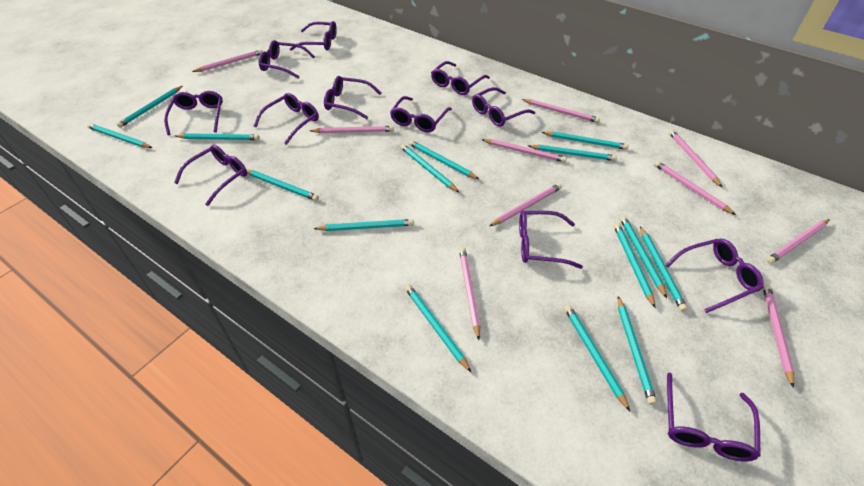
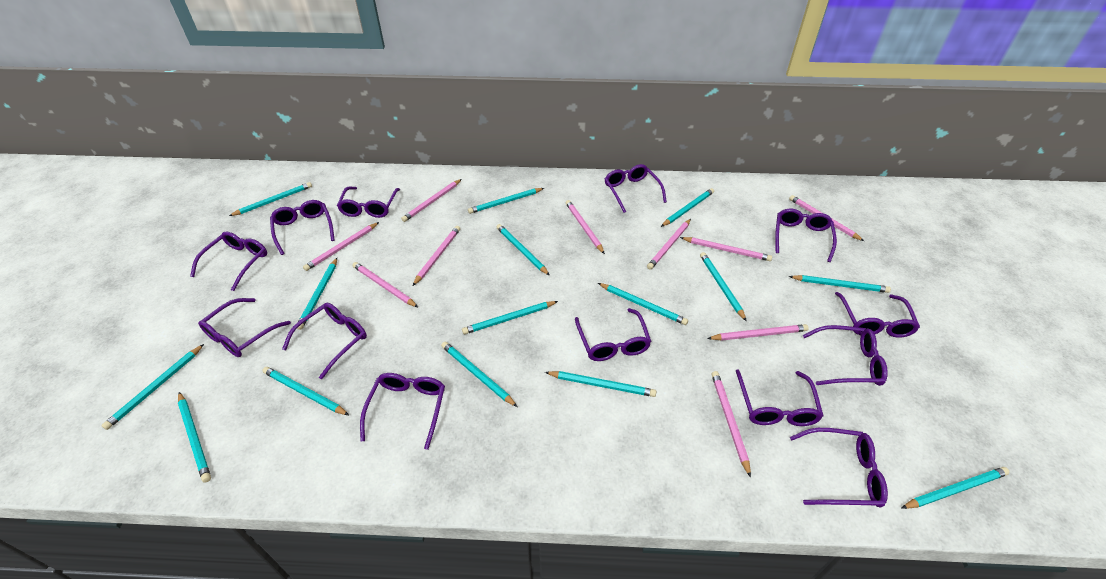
purple glasses: 12 -> 13

